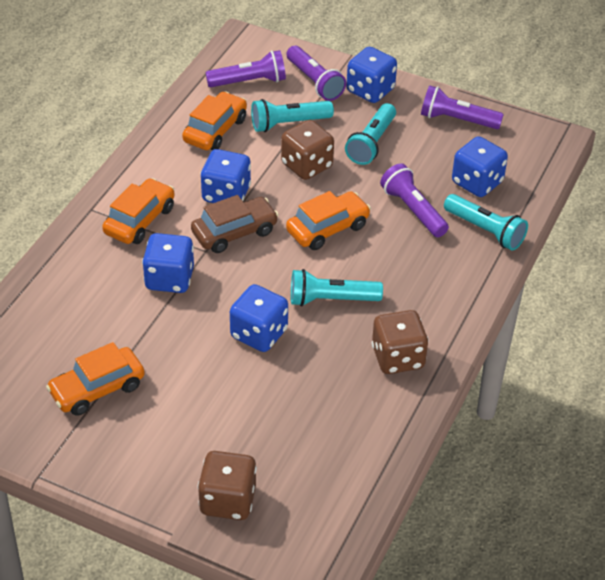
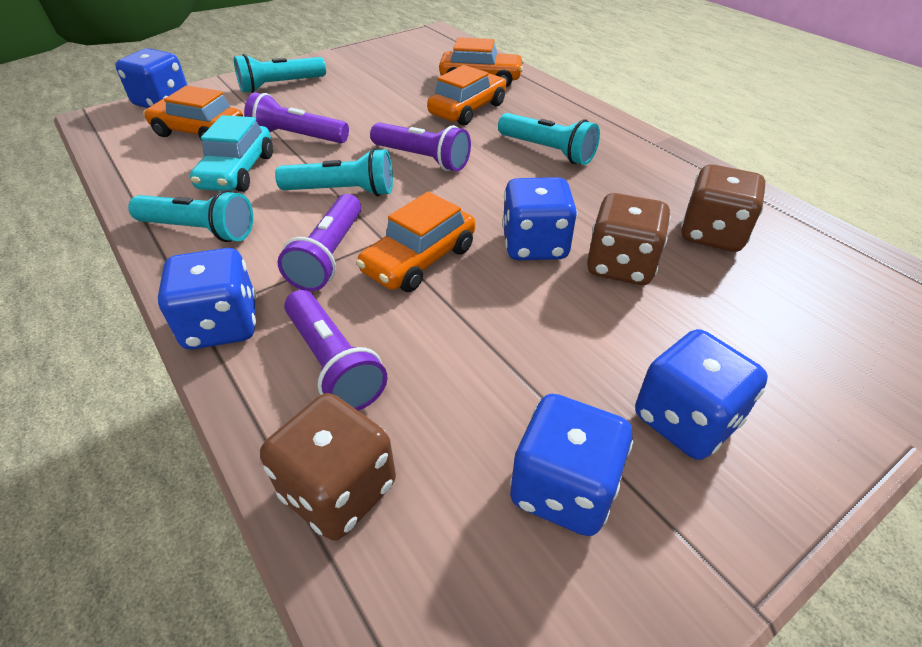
brown car: 1 -> 0
turquoise car: 0 -> 1

